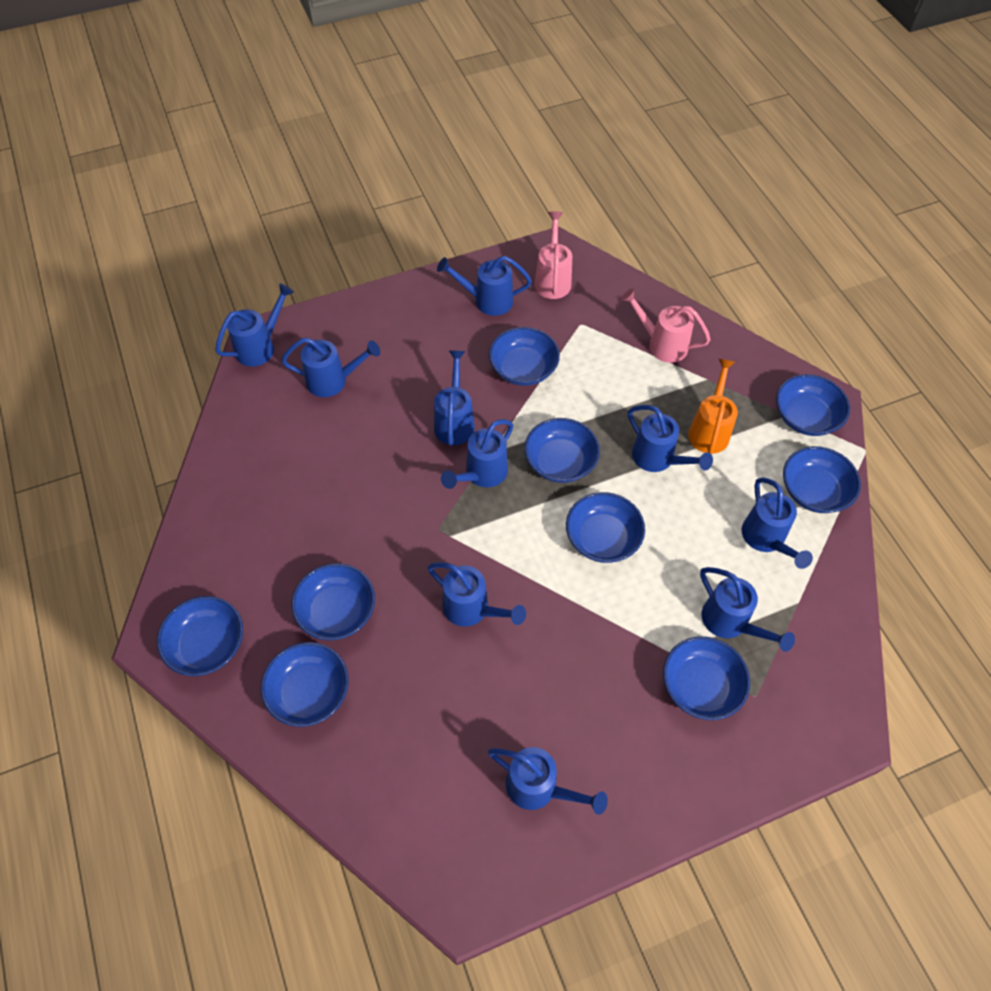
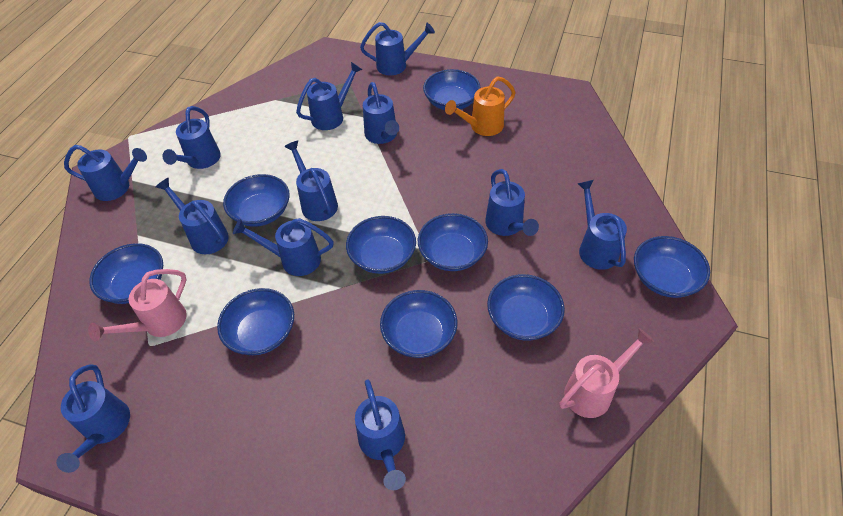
blue watering can: 10 -> 12

